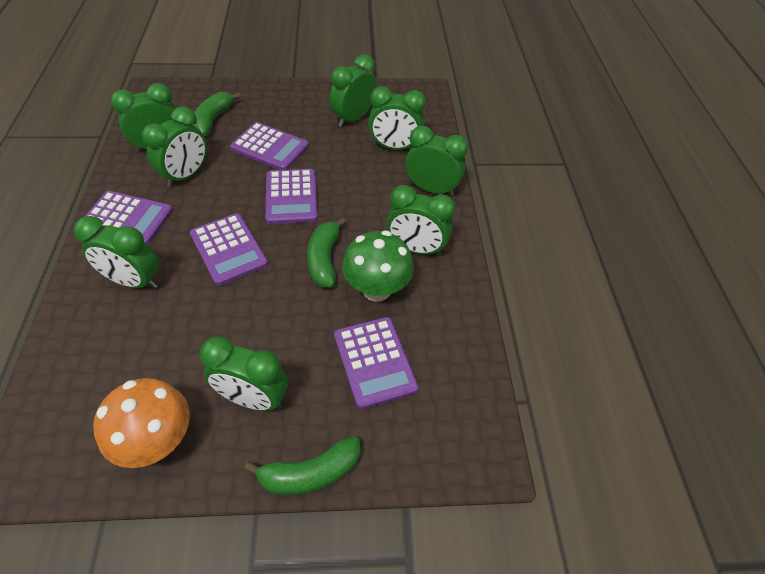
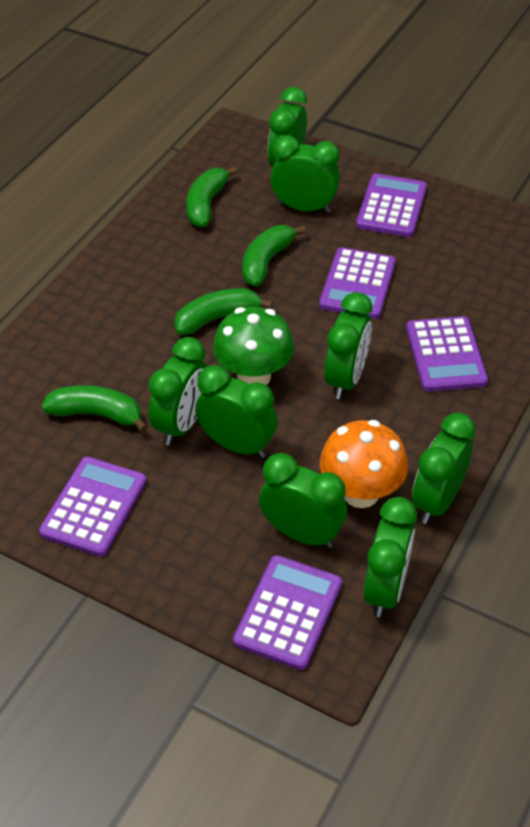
green banana: 3 -> 4

